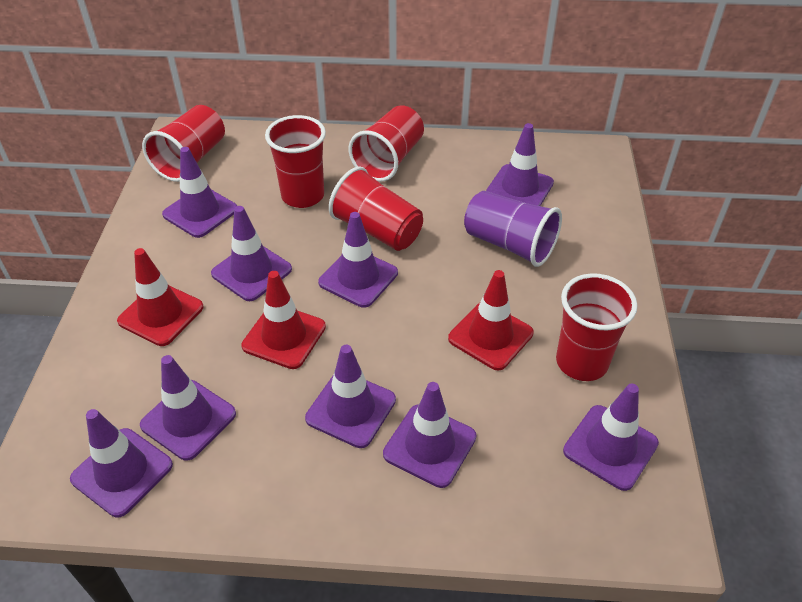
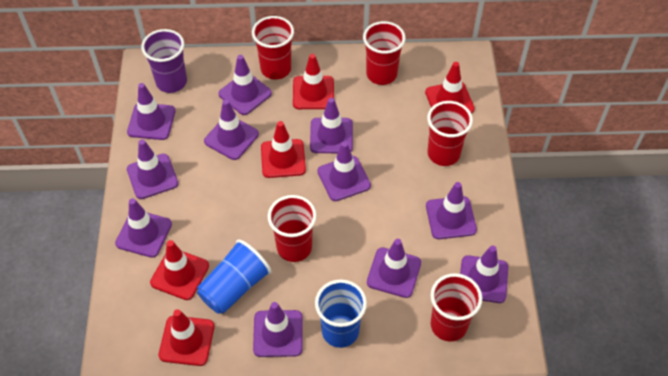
blue cup: 0 -> 2
purple traffic cone: 9 -> 11
red traffic cone: 3 -> 5

